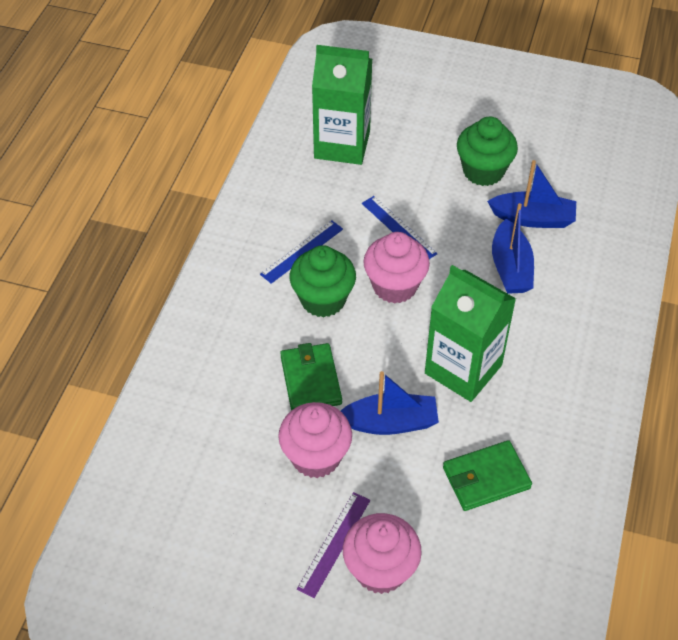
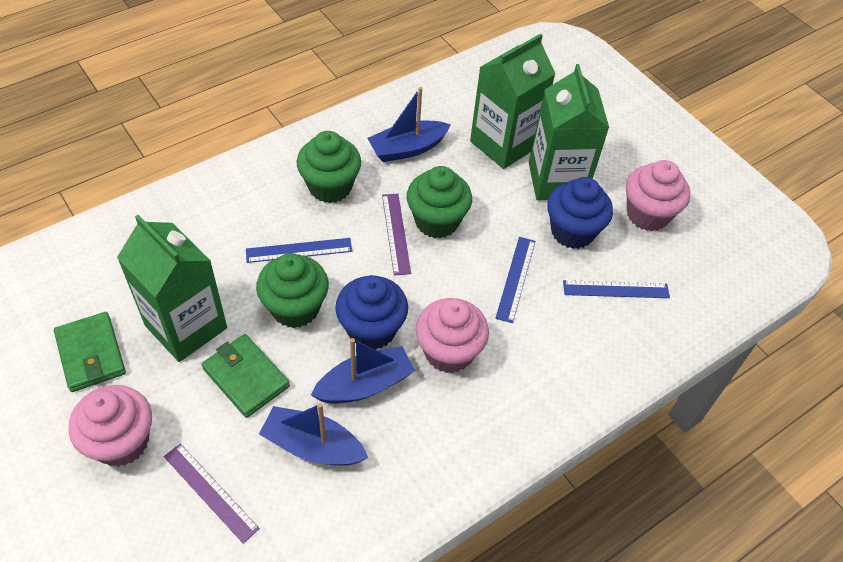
blue cupcake: 0 -> 2
blue ruler: 2 -> 3
green carton: 2 -> 3
green cupcake: 2 -> 3
purple ruler: 1 -> 2

